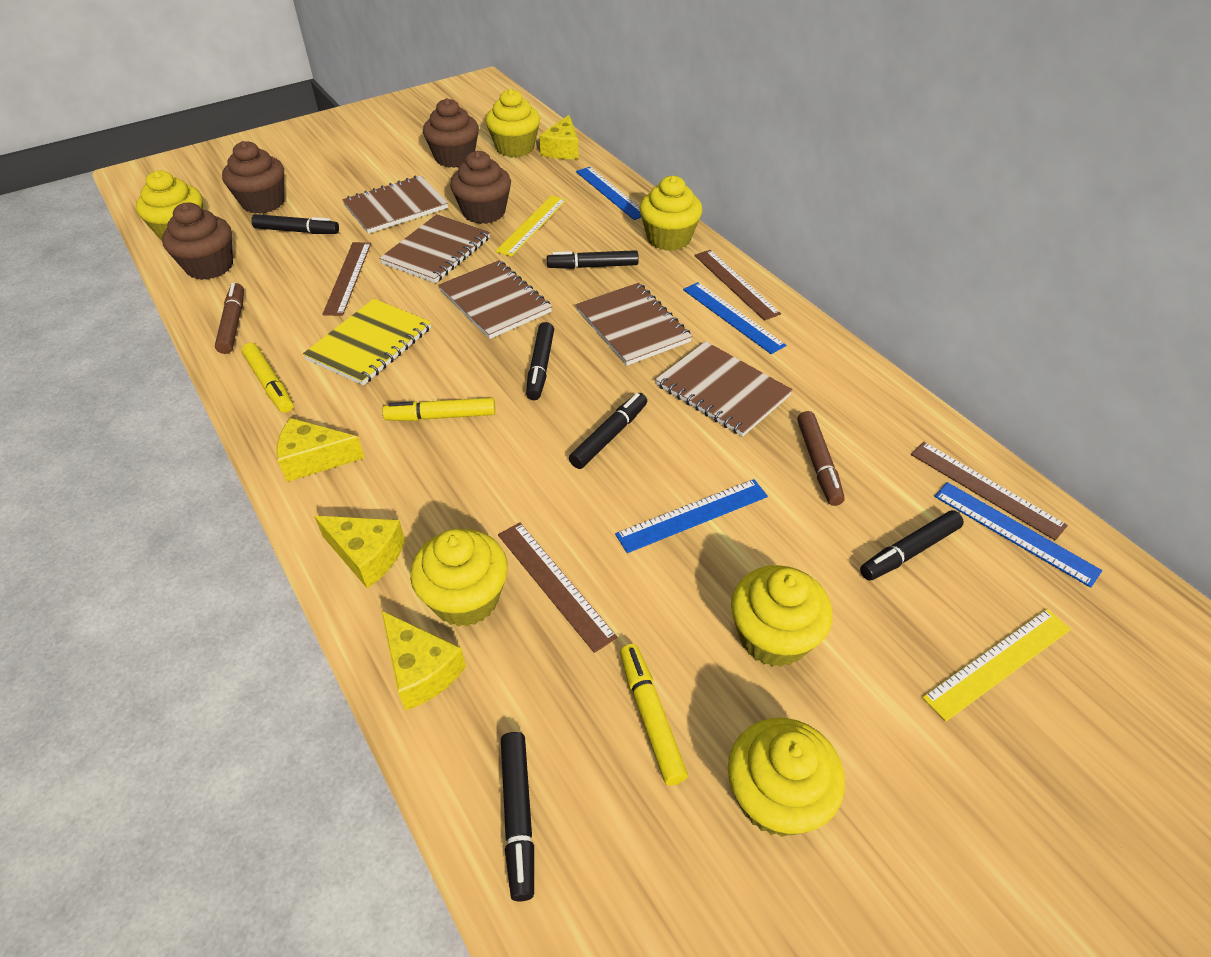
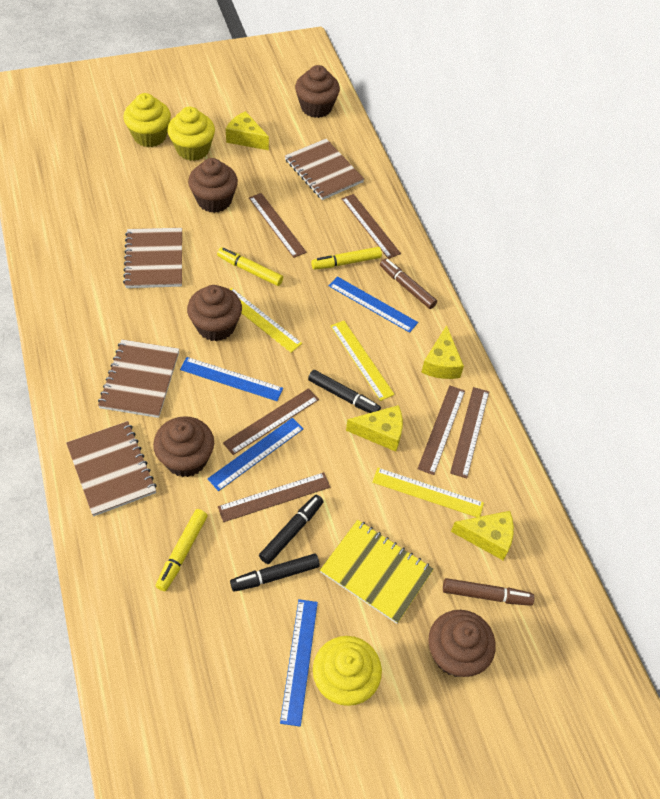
black marker: 6 -> 3
brown cupcake: 4 -> 5
brown notebook: 5 -> 4
brown ruler: 4 -> 6
yellow cupcake: 6 -> 3
yellow ruler: 2 -> 3

